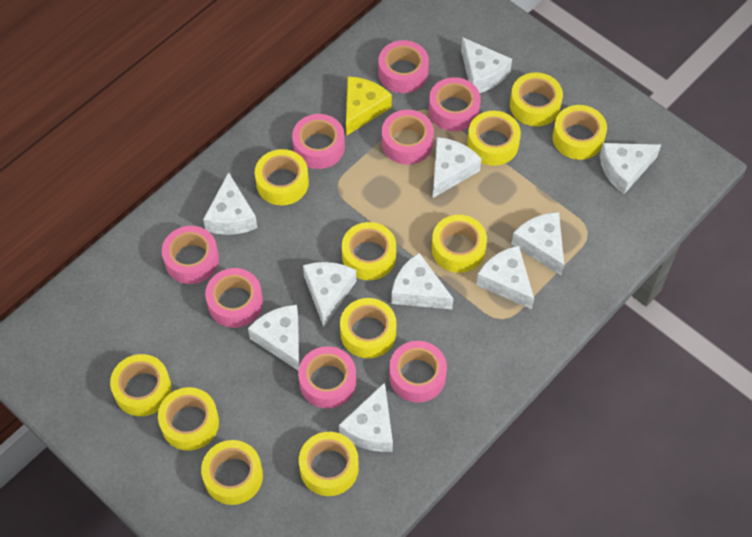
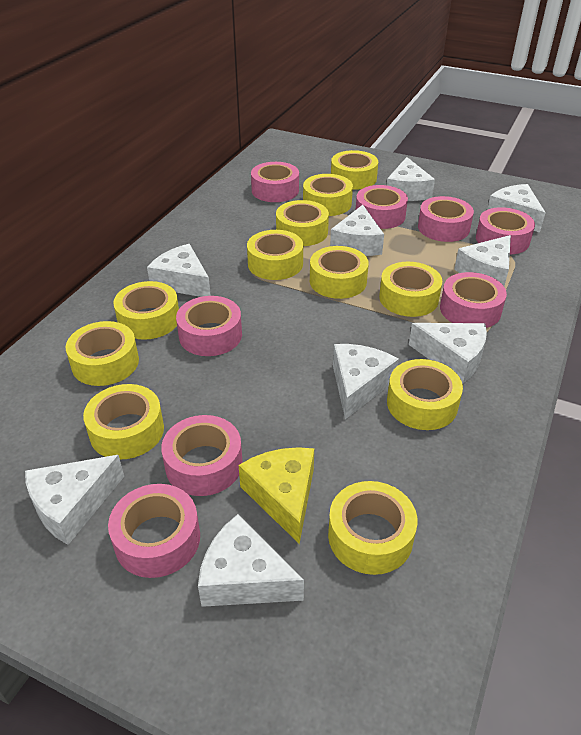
white cheese: 10 -> 9

